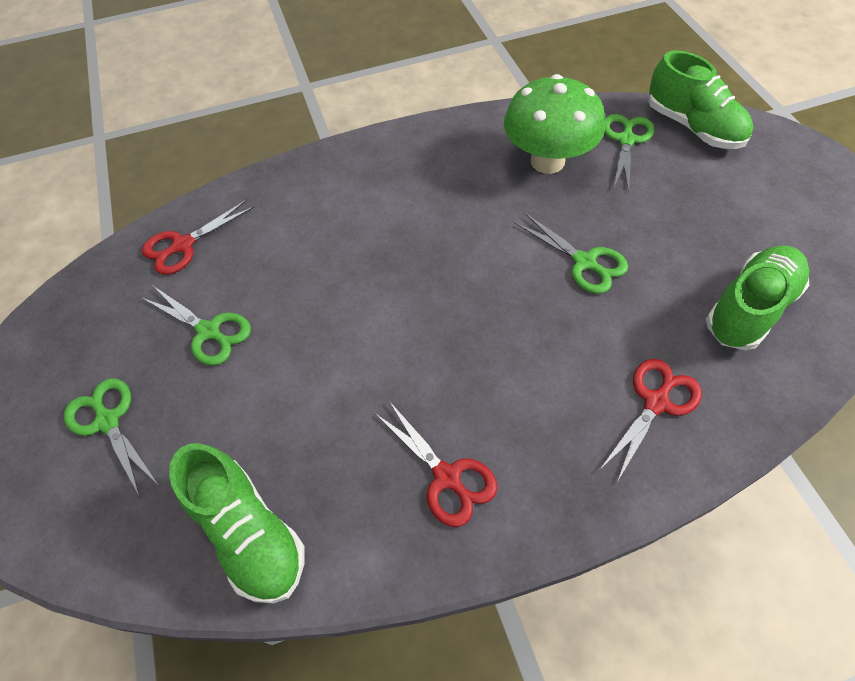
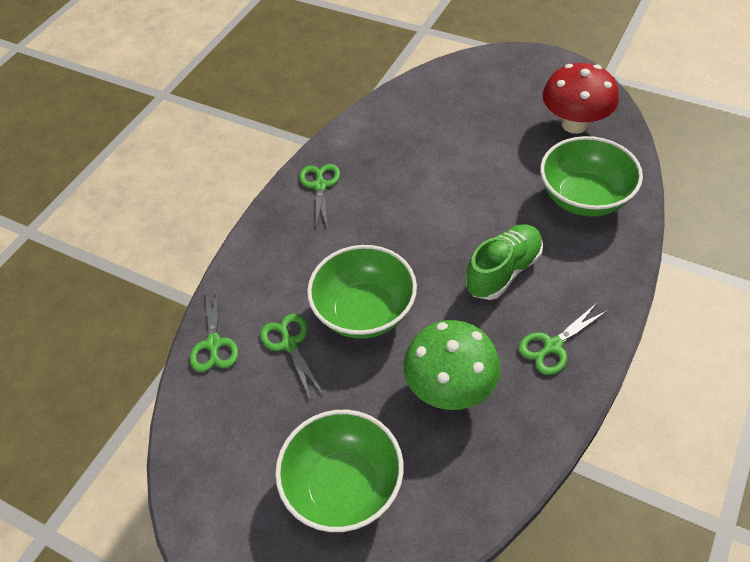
green bowl: 0 -> 3
green shoe: 3 -> 1
red mushroom: 0 -> 1
red scissors: 3 -> 0

